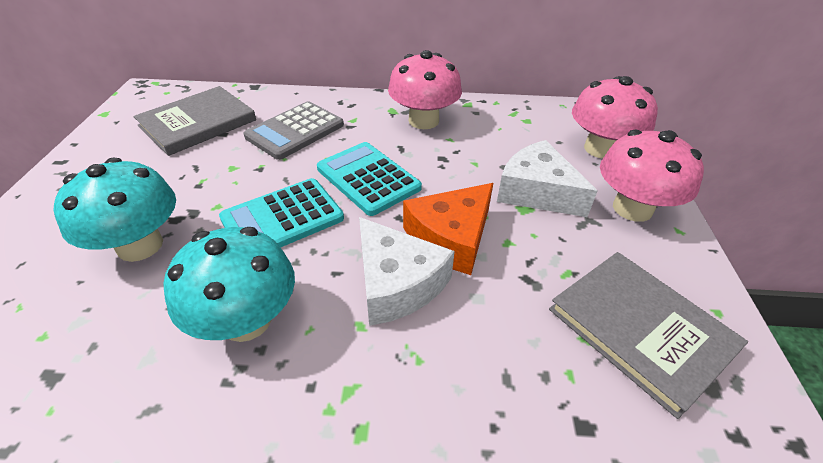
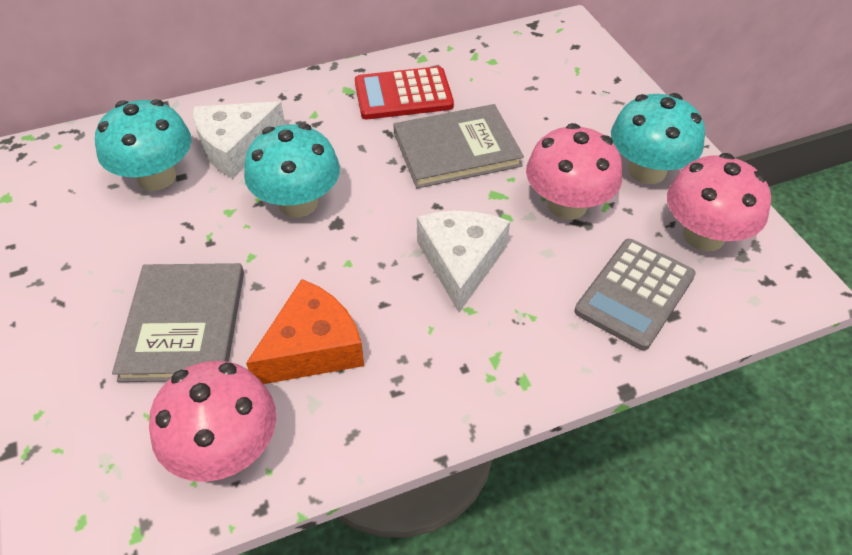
red calculator: 0 -> 1
turquoise calculator: 2 -> 0
turquoise mushroom: 2 -> 3

